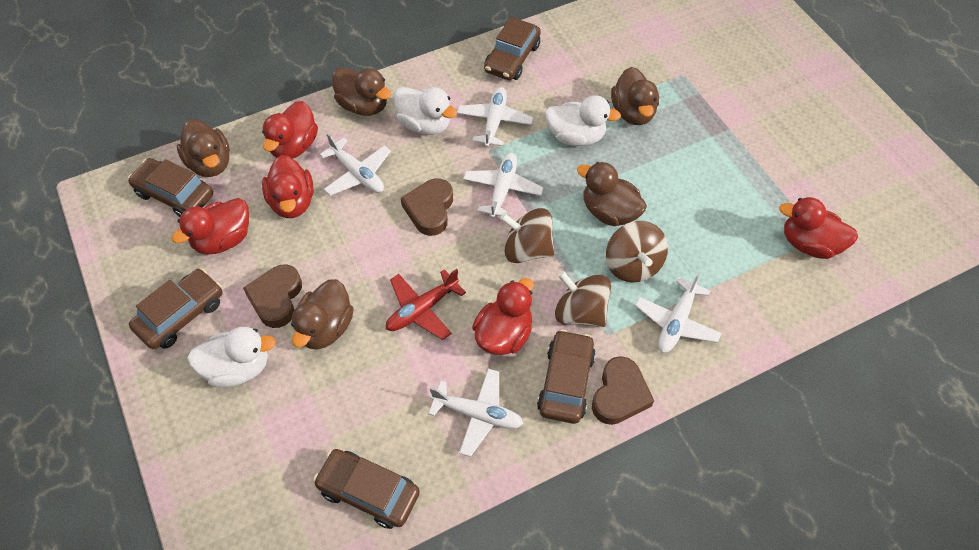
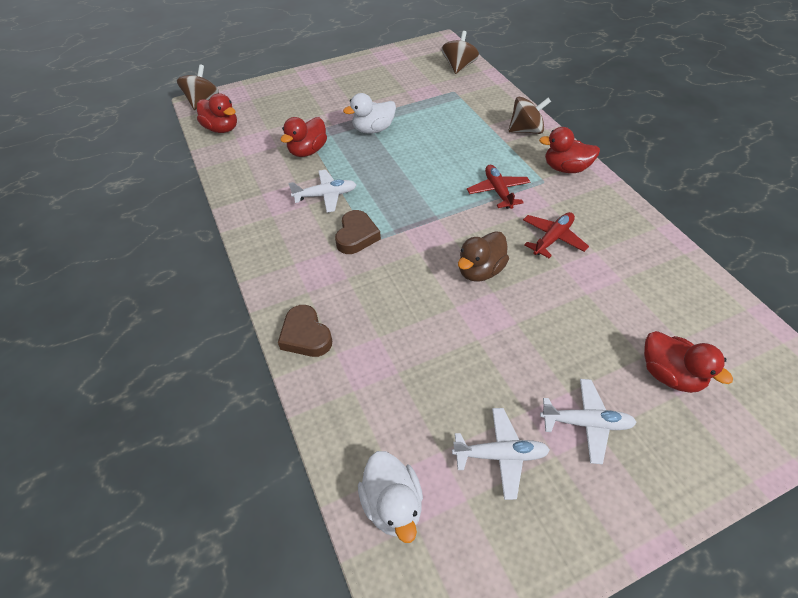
brown car: 5 -> 0
brown duck: 5 -> 1
brown heart: 3 -> 2
red duck: 5 -> 4
red plane: 1 -> 2
white duck: 3 -> 2
white plane: 5 -> 3

